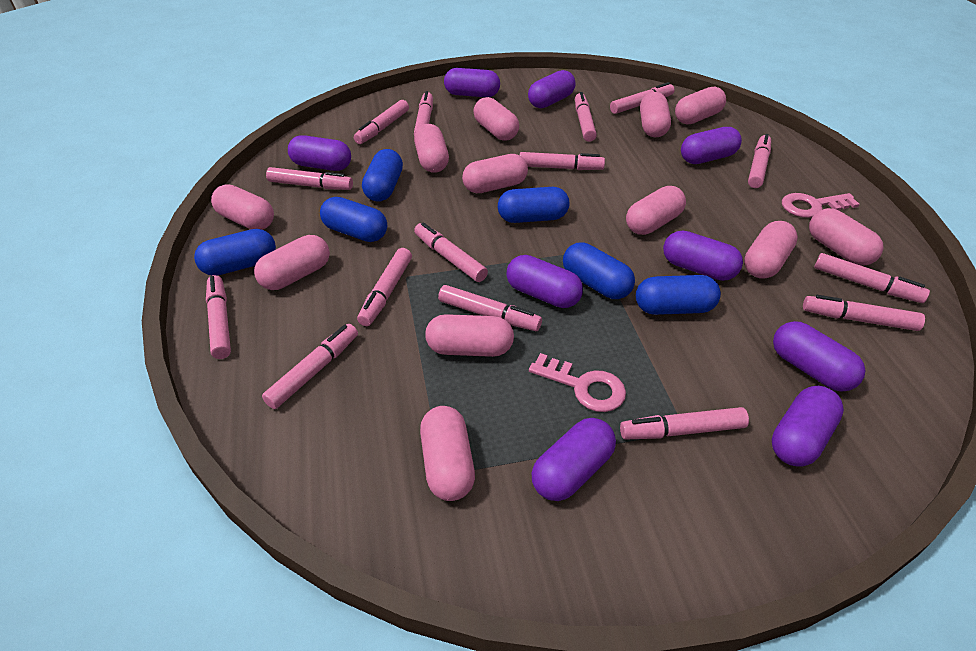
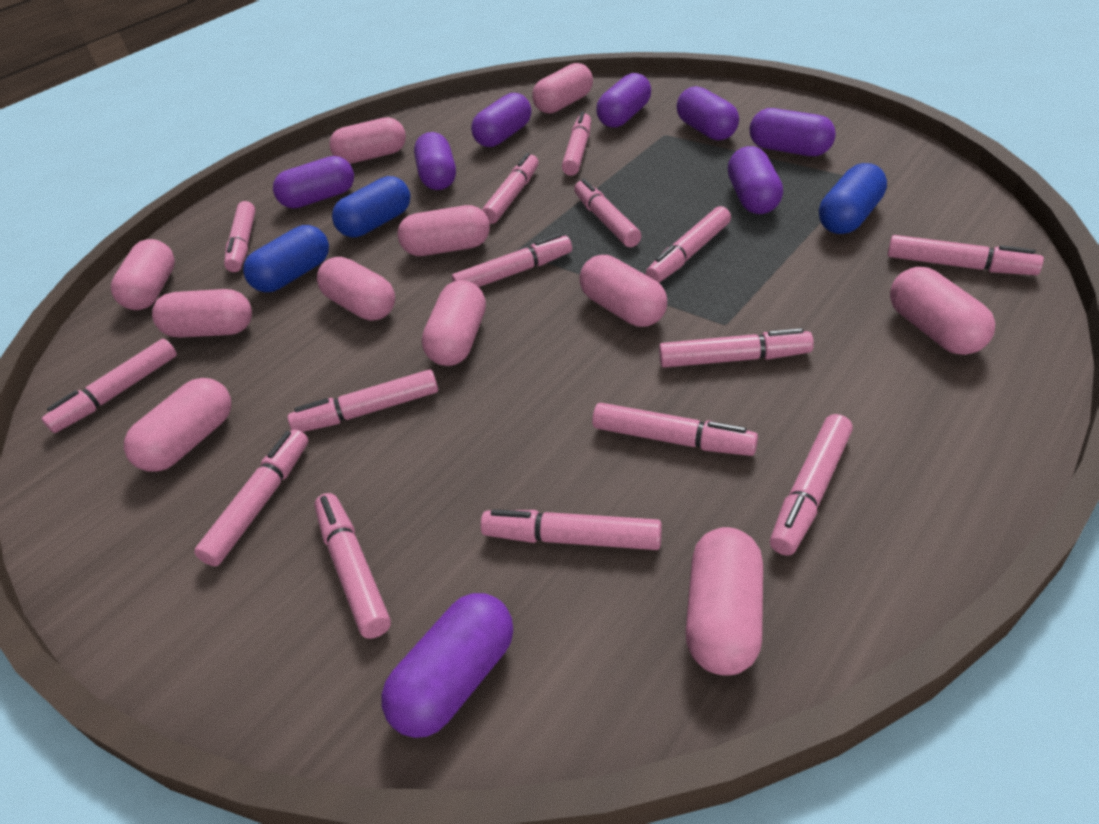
blue capsule: 6 -> 3
pink capsule: 12 -> 11
pink key: 2 -> 0
purple capsule: 9 -> 8

